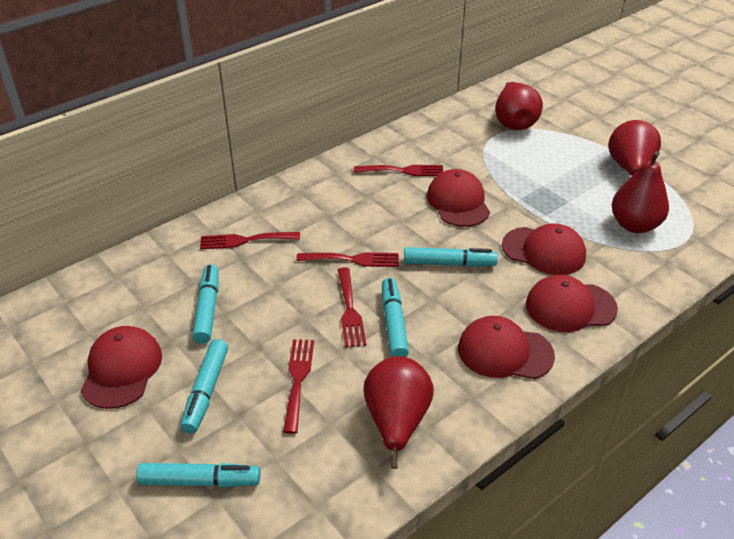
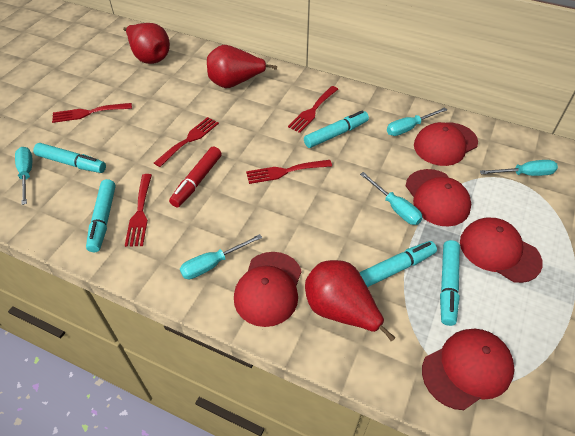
red marker: 0 -> 1
red pear: 4 -> 3
turquoise screwdriver: 0 -> 5

